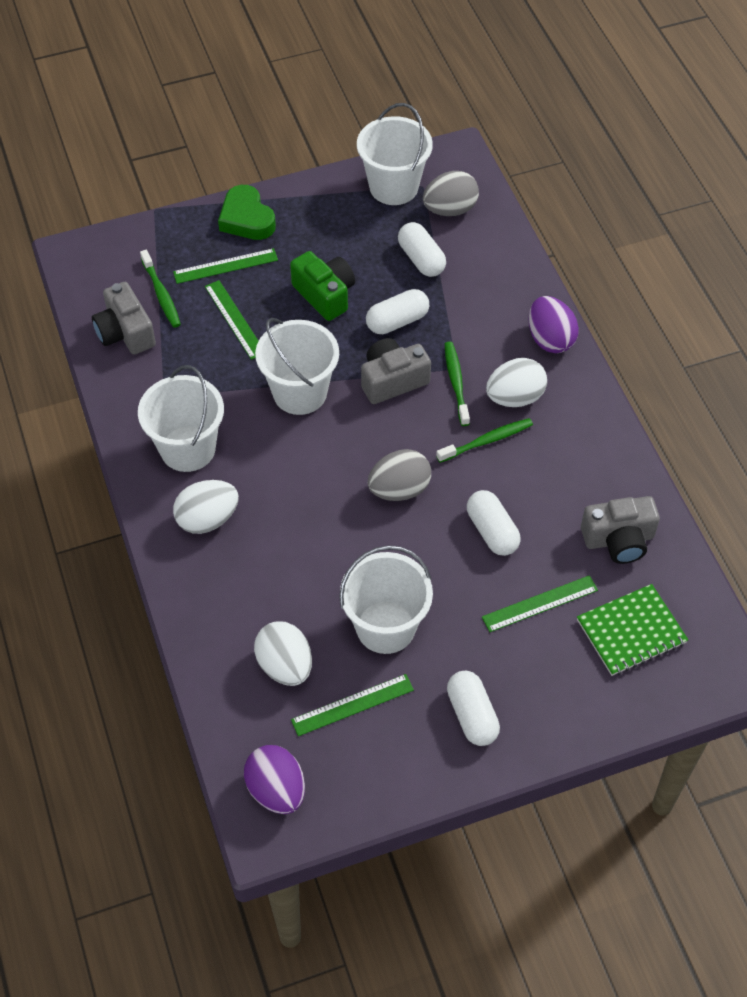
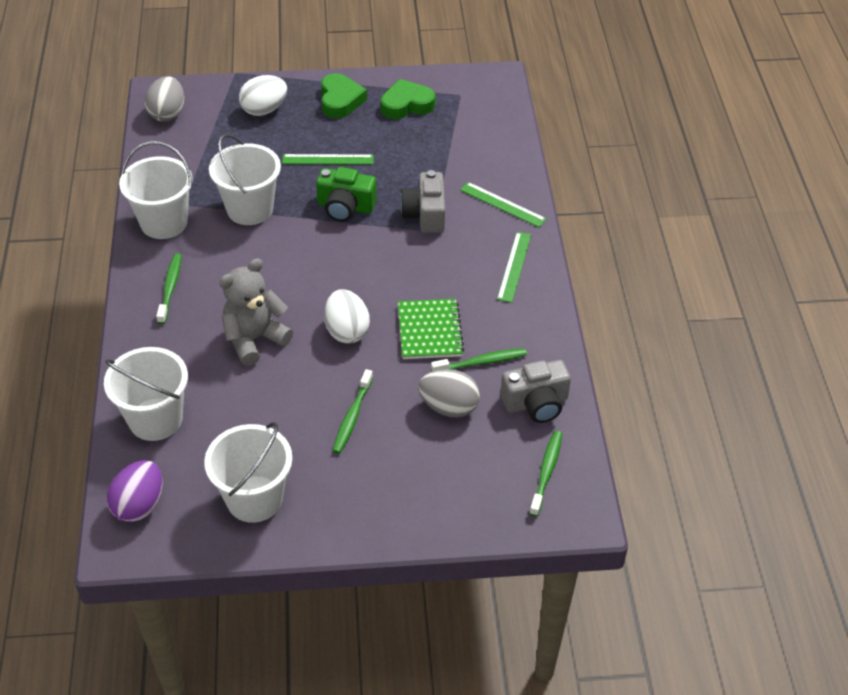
green heart: 1 -> 2
green ruler: 4 -> 3
green toothbrush: 3 -> 4
grey camera: 3 -> 2
grey teddy bear: 0 -> 1
purple egg: 2 -> 1
white capsule: 4 -> 0
white egg: 3 -> 2

